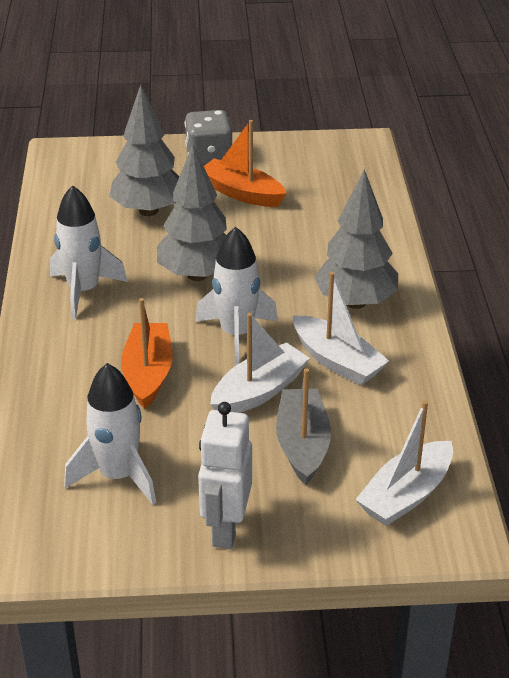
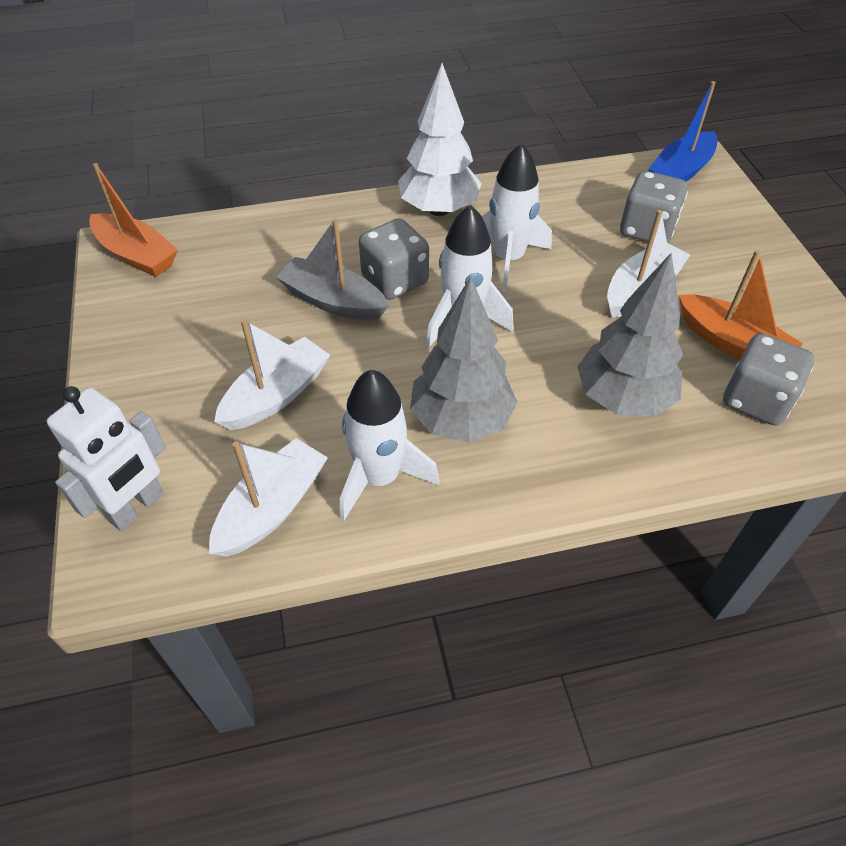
blue boat: 0 -> 1
grey dice: 1 -> 3
grey tree: 3 -> 2
white tree: 0 -> 1

